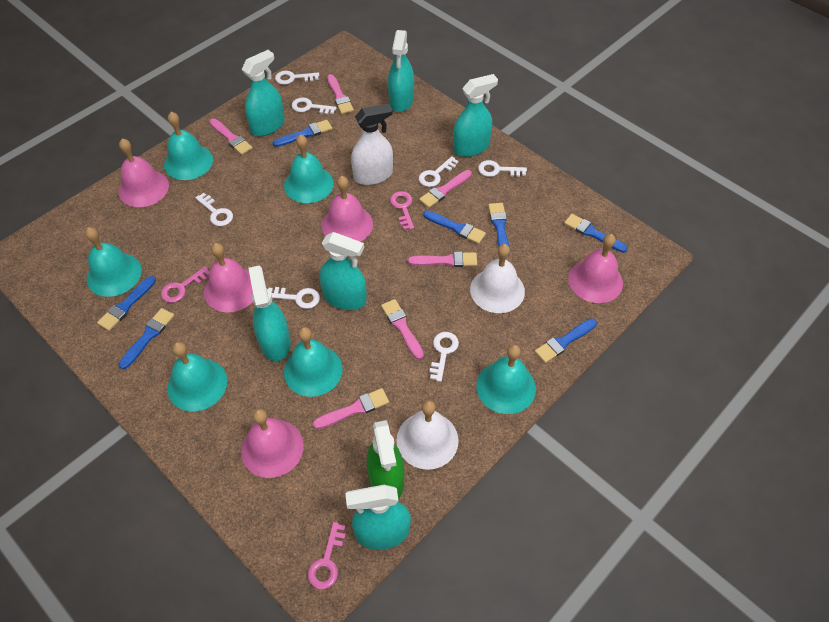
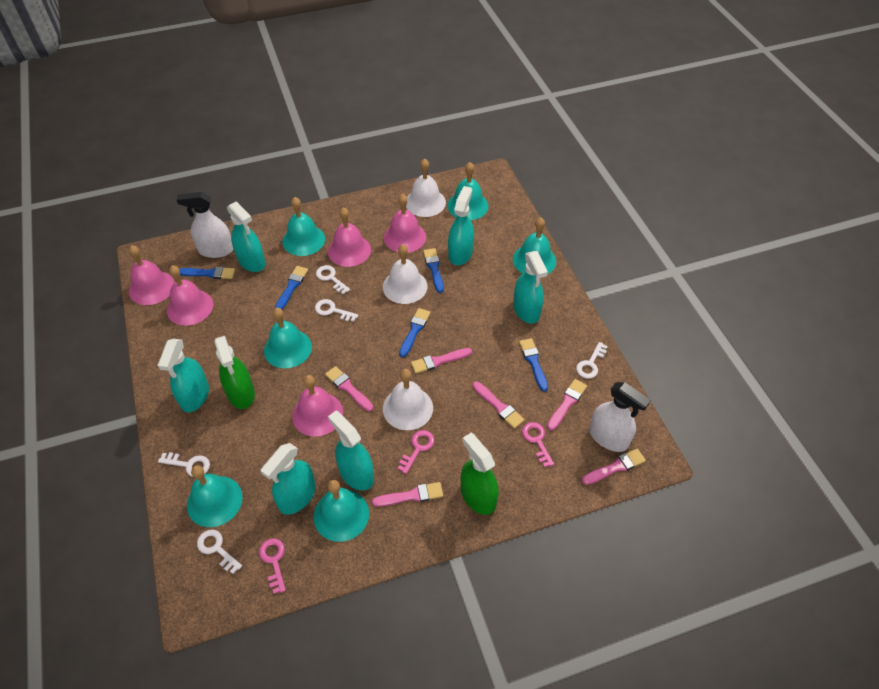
blue brush: 7 -> 5
green spray bottle: 1 -> 2
white bell: 2 -> 3
white key: 7 -> 5
white spray bottle: 1 -> 2

